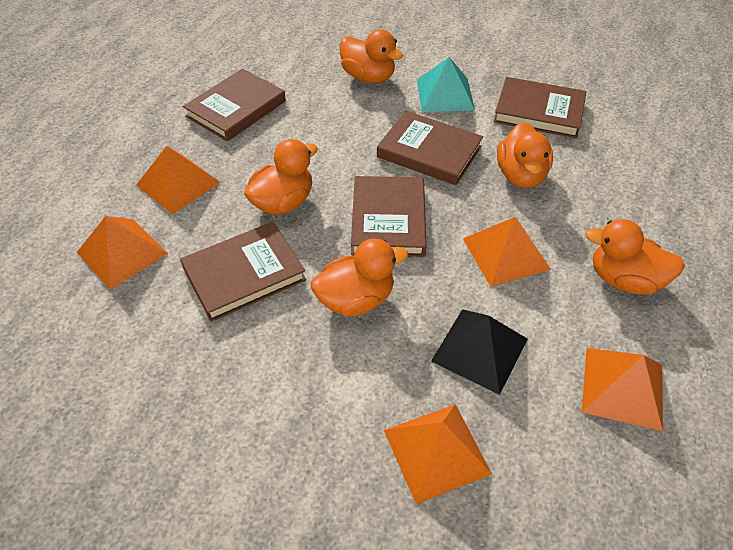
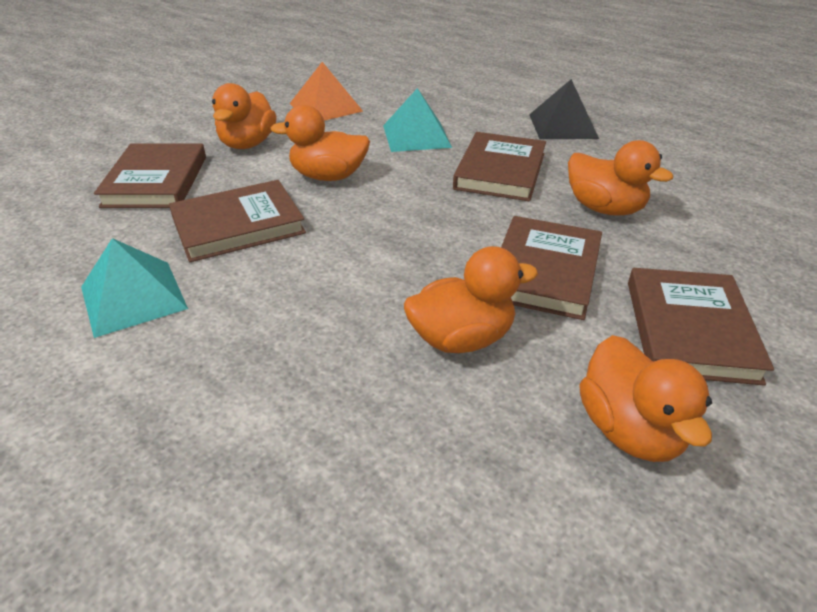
orange pyramid: 5 -> 1
turquoise pyramid: 1 -> 2

